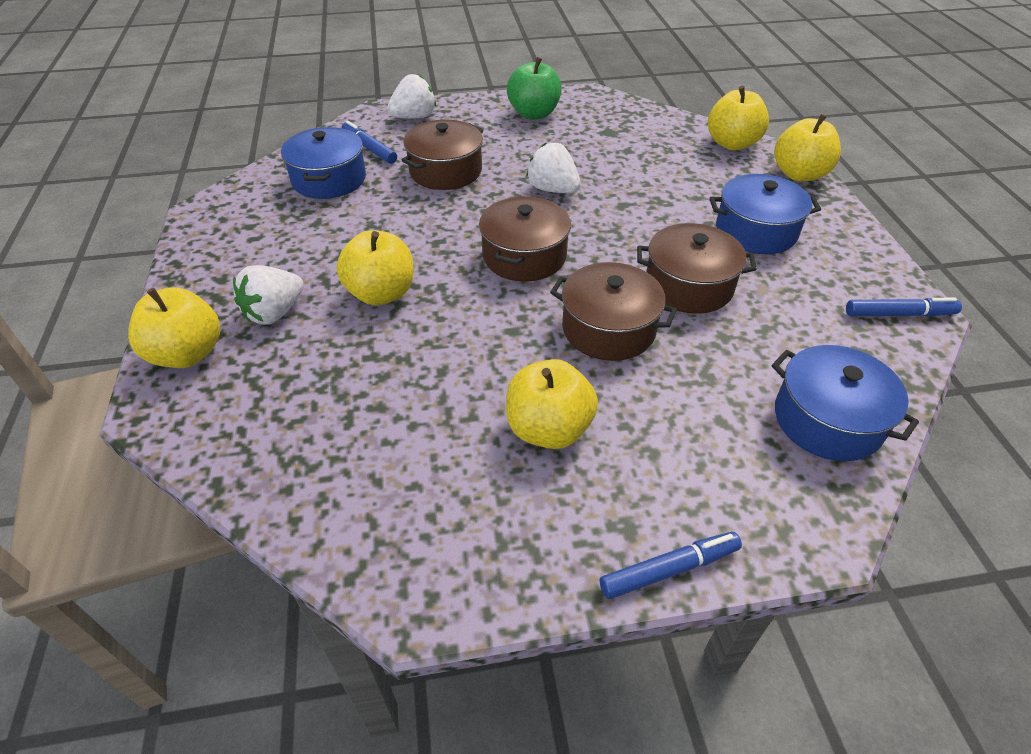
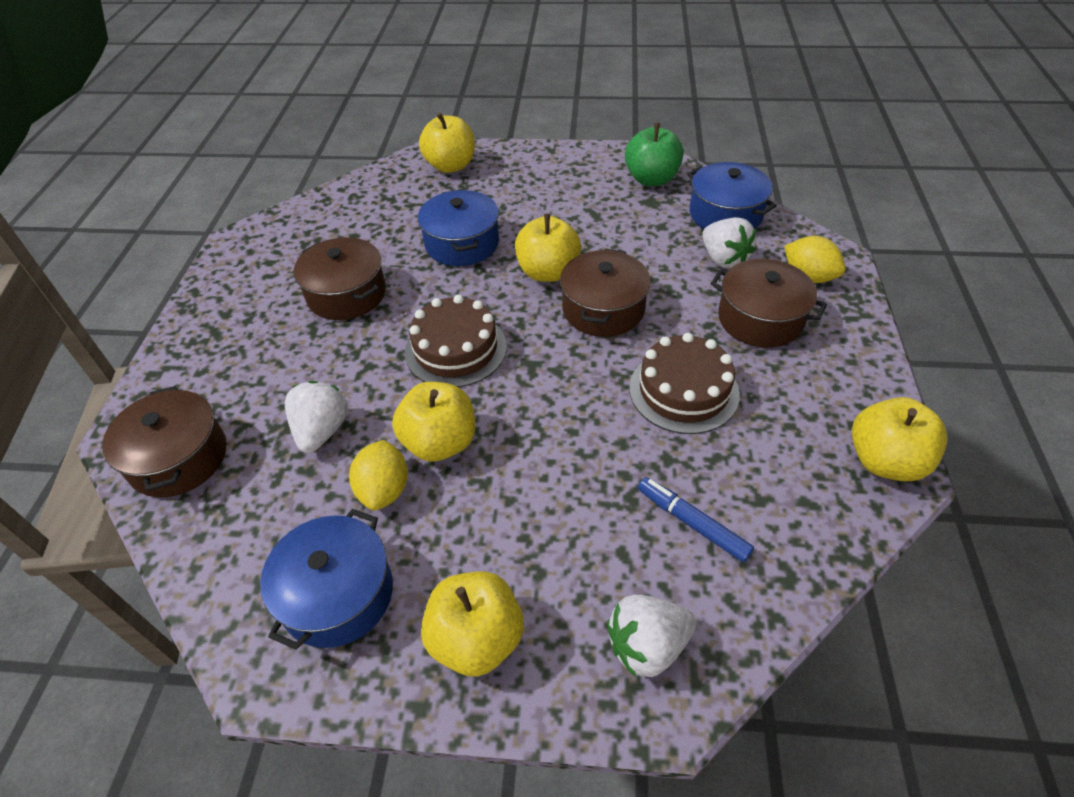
blue marker: 3 -> 1
brown cake: 0 -> 2
yellow lemon: 0 -> 2

